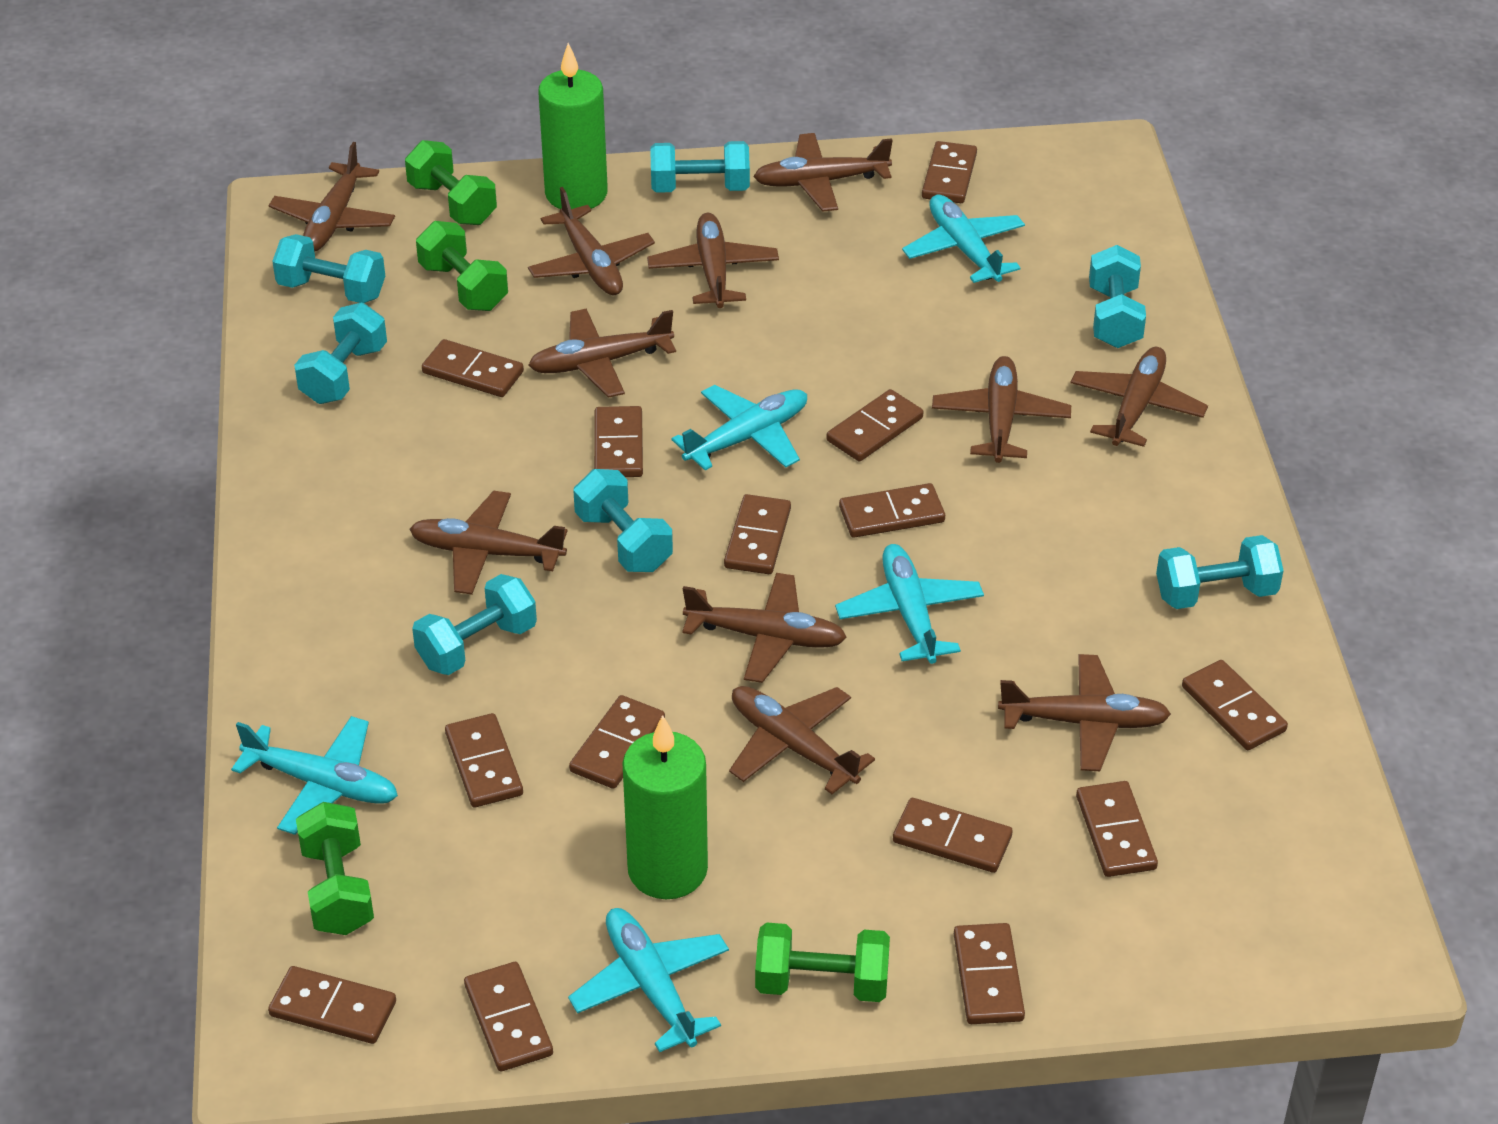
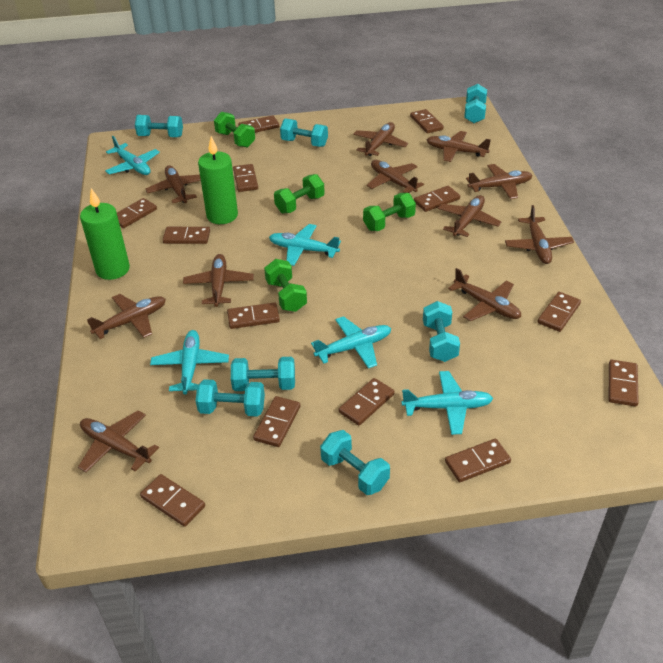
brown domino: 14 -> 13

